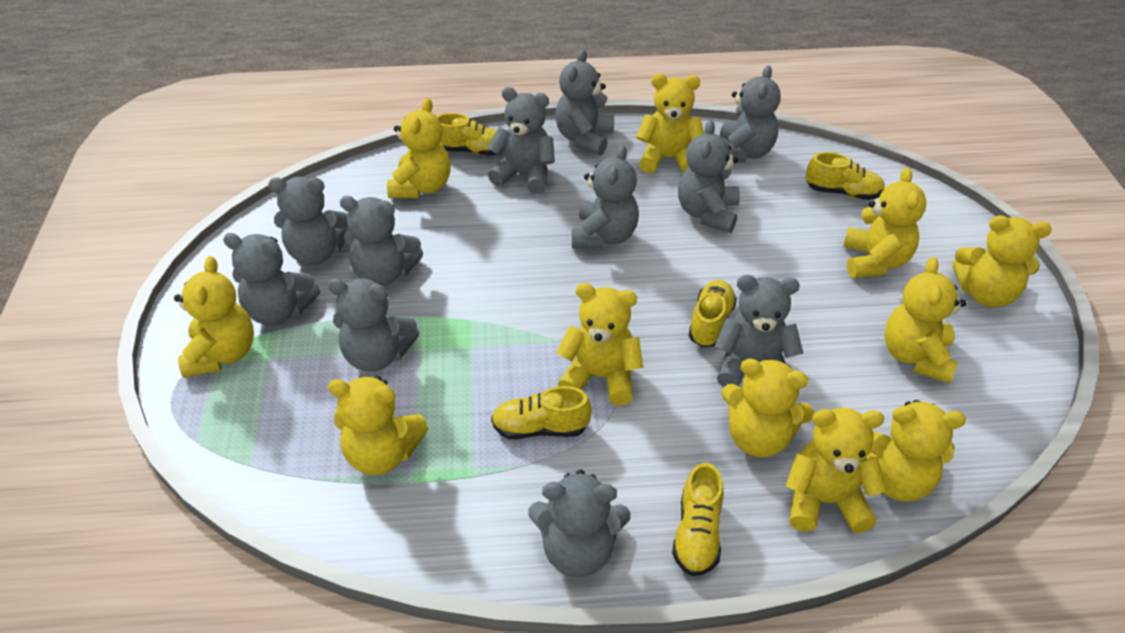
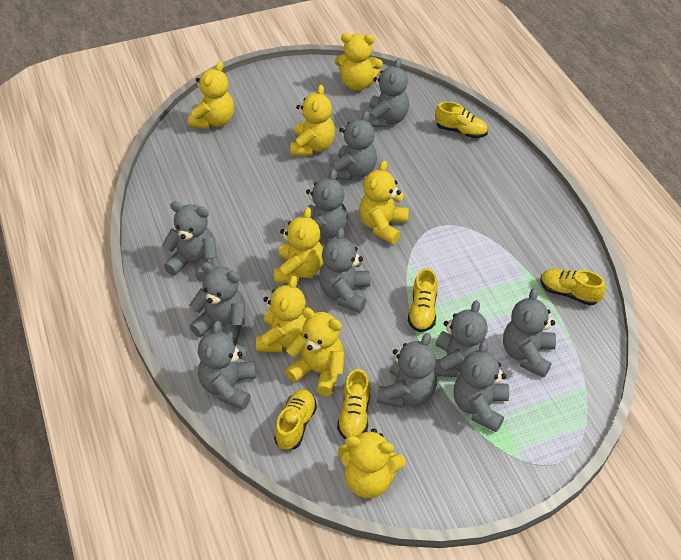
yellow teddy bear: 11 -> 8

